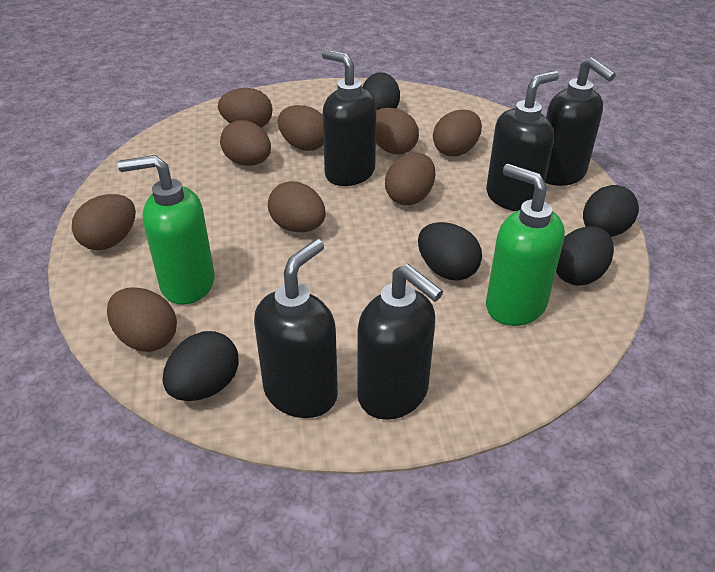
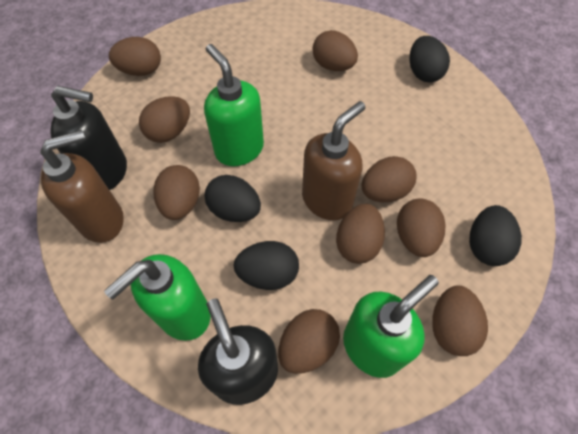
black egg: 5 -> 4
black soap dispenser: 5 -> 2
brown soap dispenser: 0 -> 2
green soap dispenser: 2 -> 3

